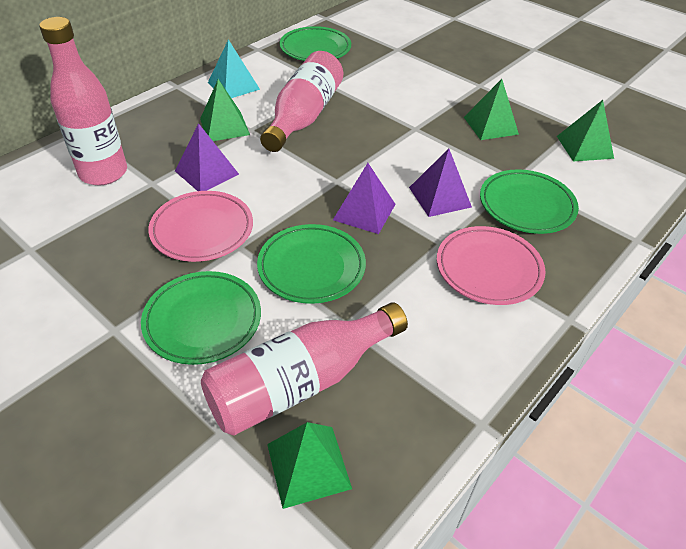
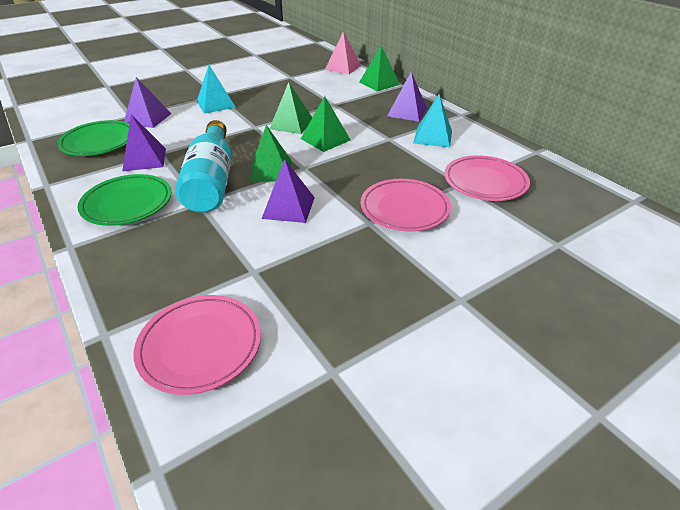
green plate: 4 -> 2
pink bottle: 3 -> 0
pink plate: 2 -> 3
pink pyramid: 0 -> 1
purple pyramid: 3 -> 4
turquoise bottle: 0 -> 1
turquoise pyramid: 1 -> 2

